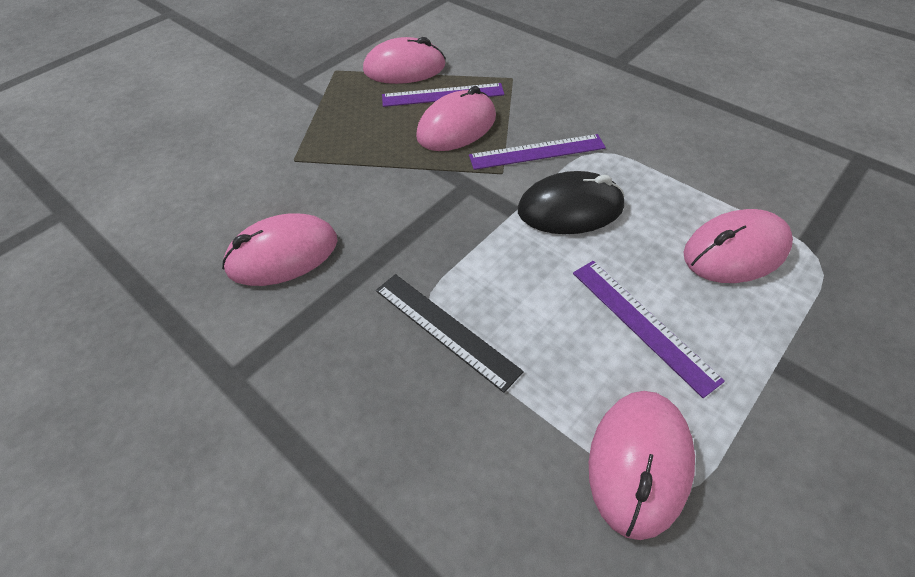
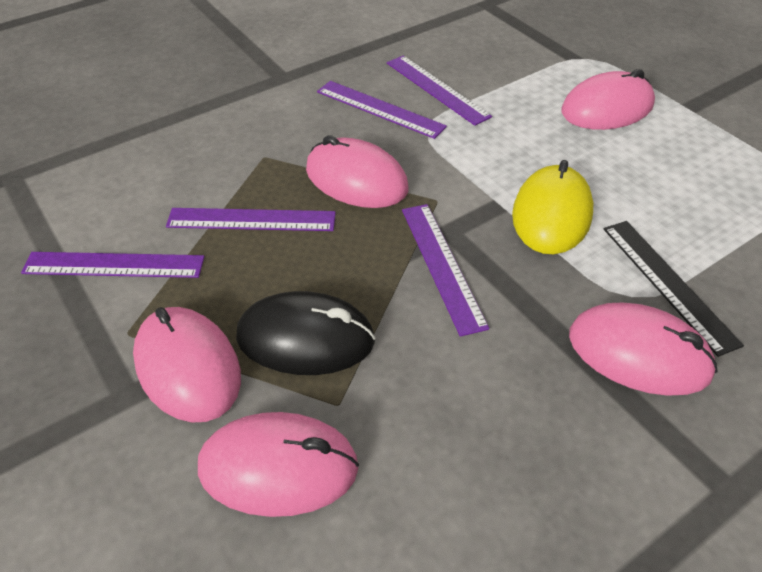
purple ruler: 3 -> 5
yellow mouse: 0 -> 1

